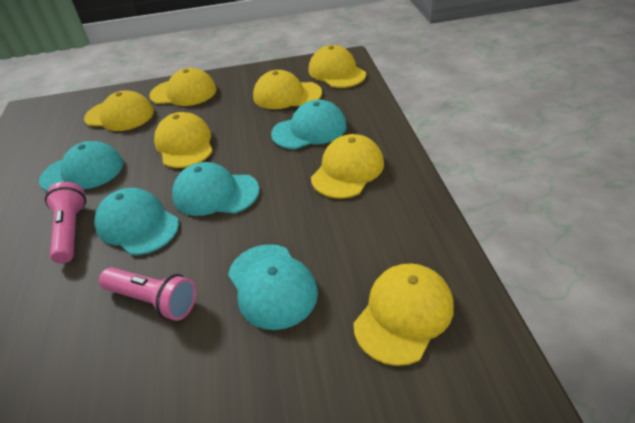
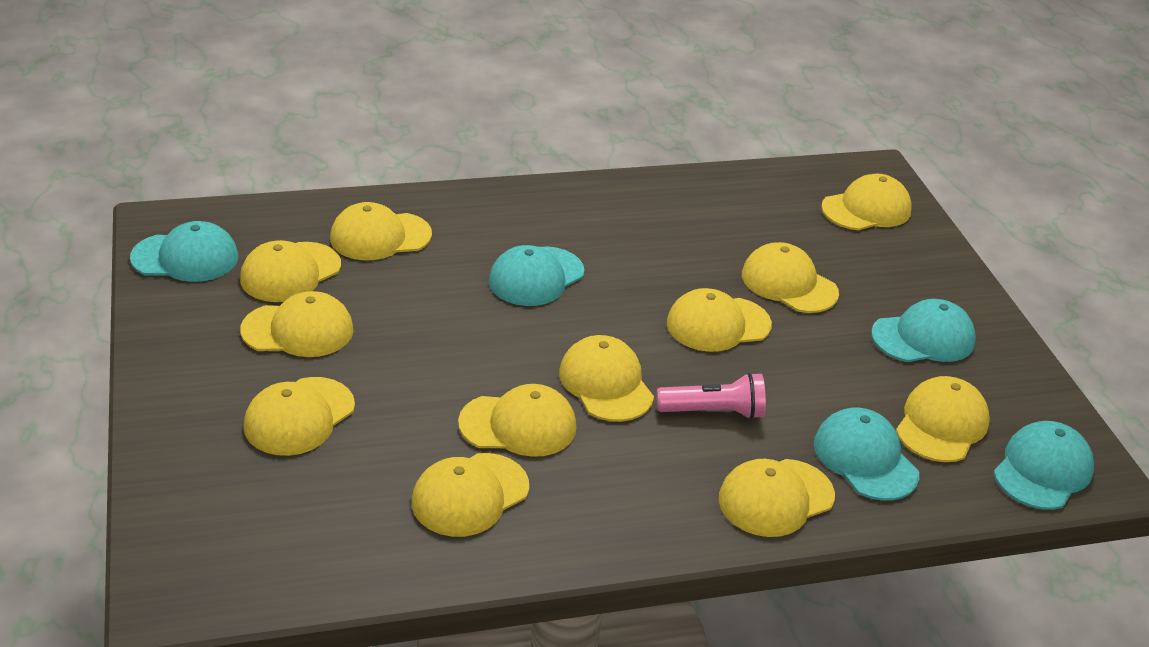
pink flashlight: 2 -> 1
yellow cap: 7 -> 12

